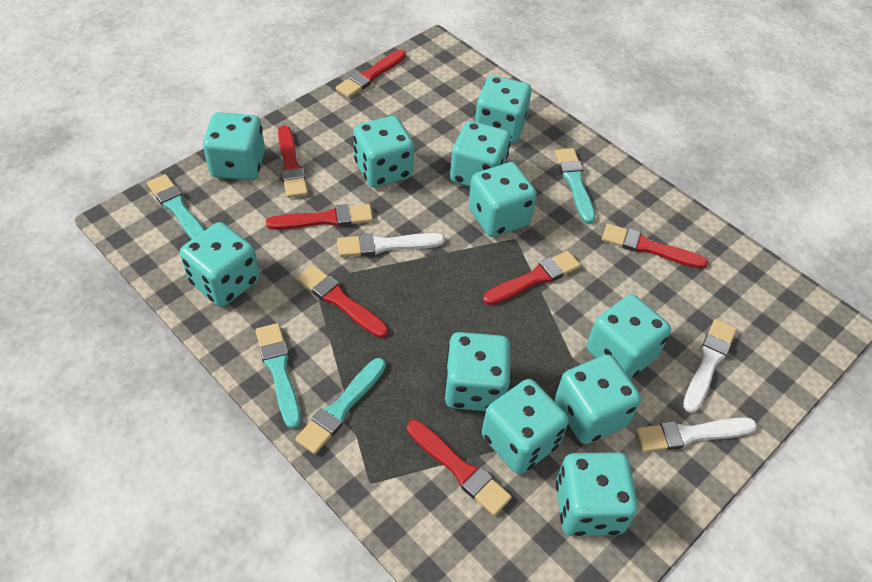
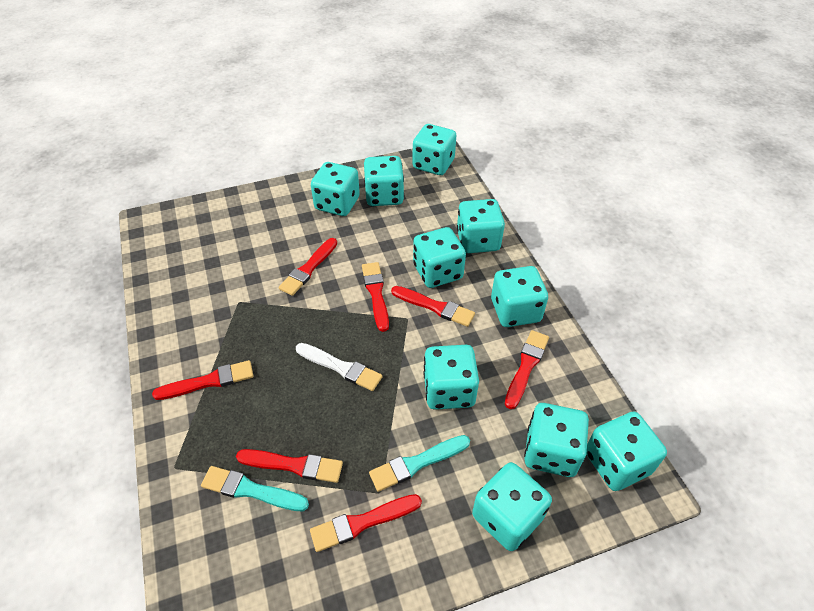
turquoise brush: 4 -> 2
turquoise dice: 11 -> 10
white brush: 3 -> 1

